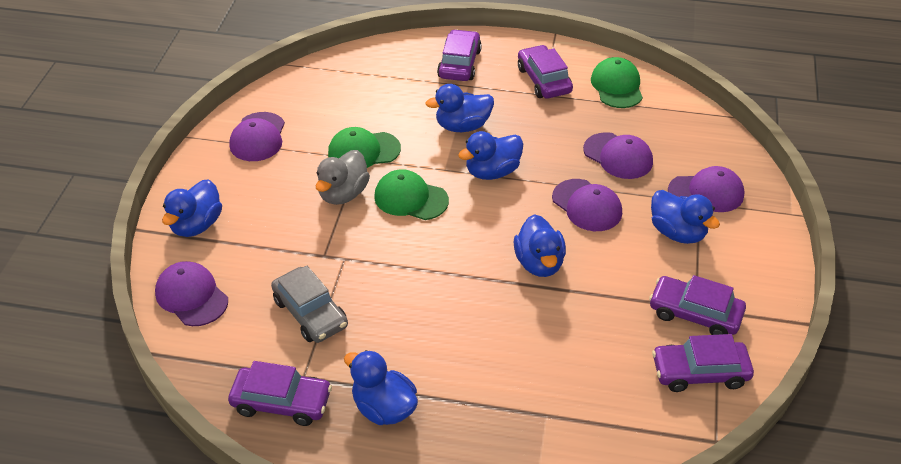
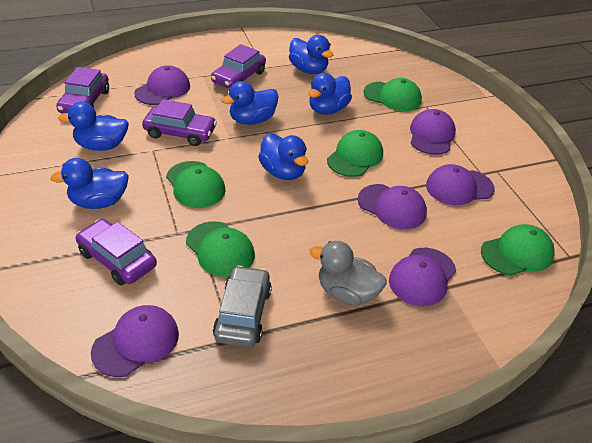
green cap: 3 -> 5
purple cap: 5 -> 6
purple car: 5 -> 4

